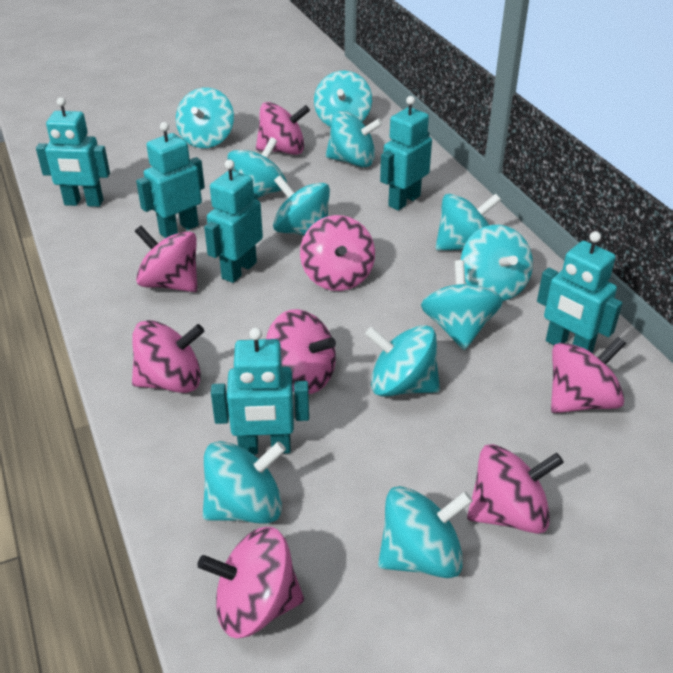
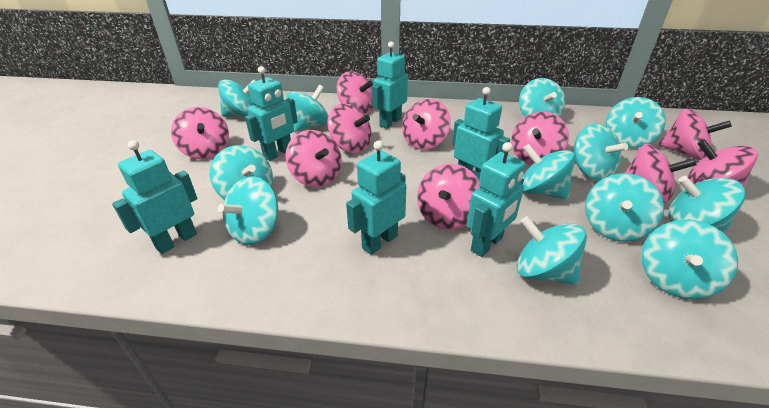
pink spinning top: 8 -> 10
turquoise spinning top: 11 -> 12

